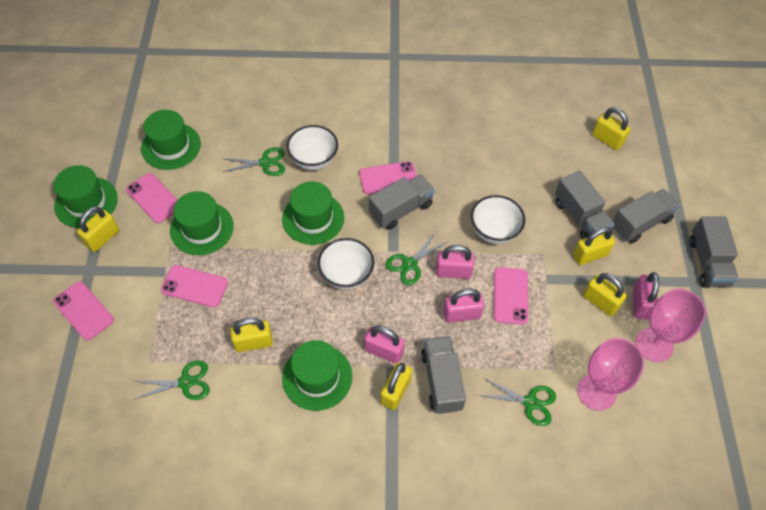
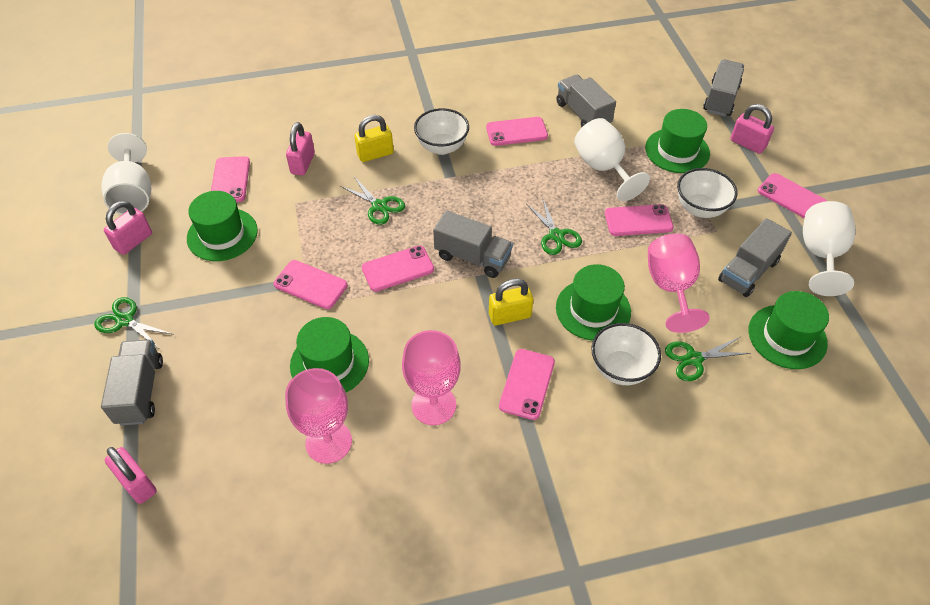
pink goblet: 2 -> 3
pink phone: 5 -> 7
white goblet: 0 -> 3
yellow padlock: 6 -> 2

